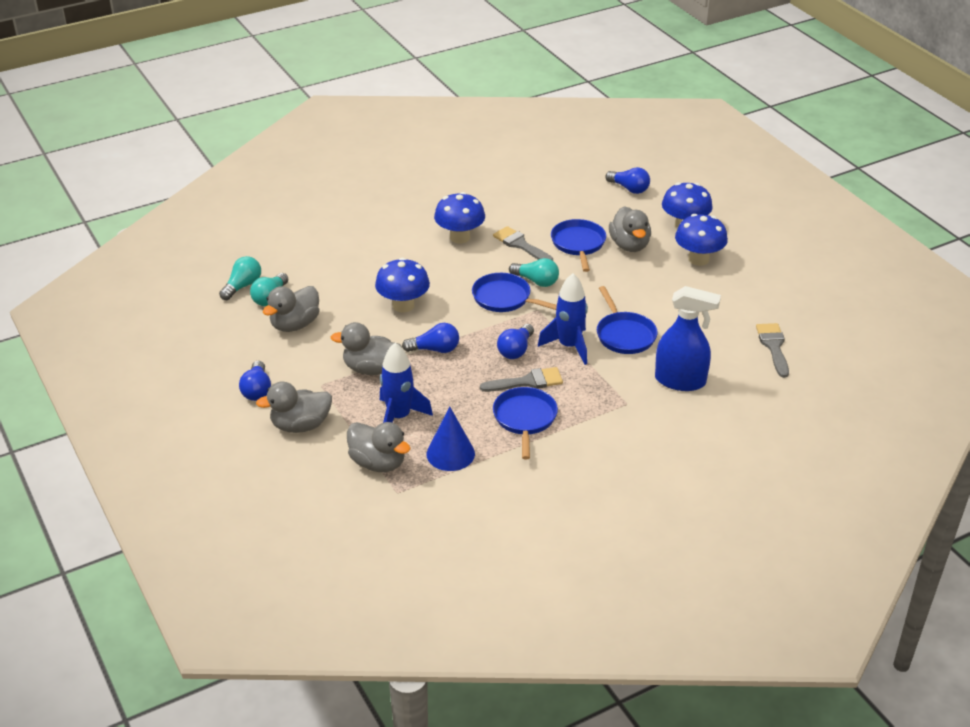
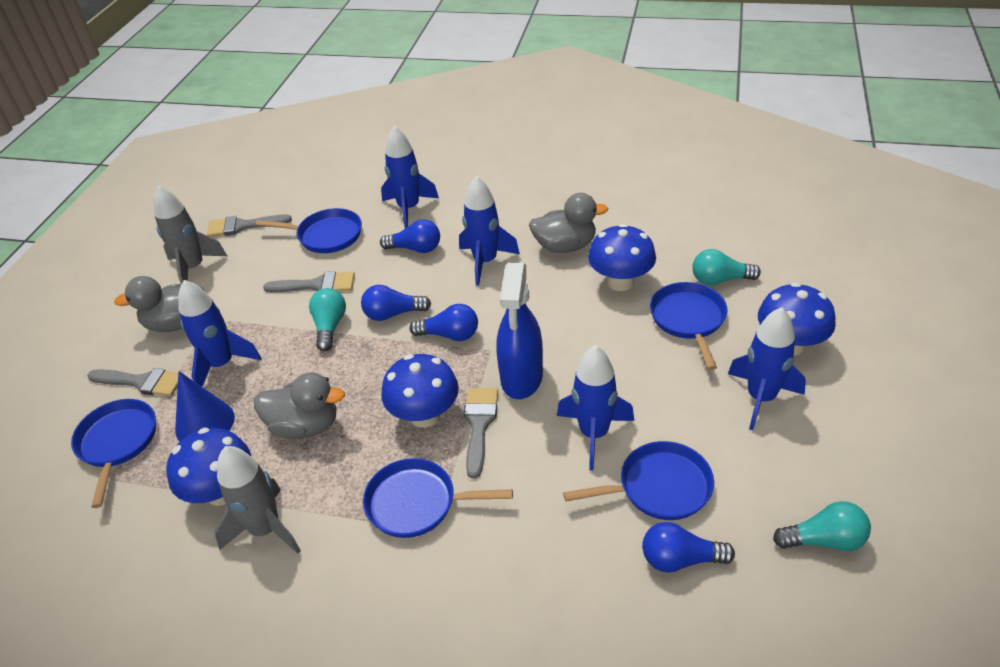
blue pan: 4 -> 5
blue rocket: 2 -> 5
grey brush: 3 -> 4
grey duck: 5 -> 3
grey rocket: 0 -> 2

